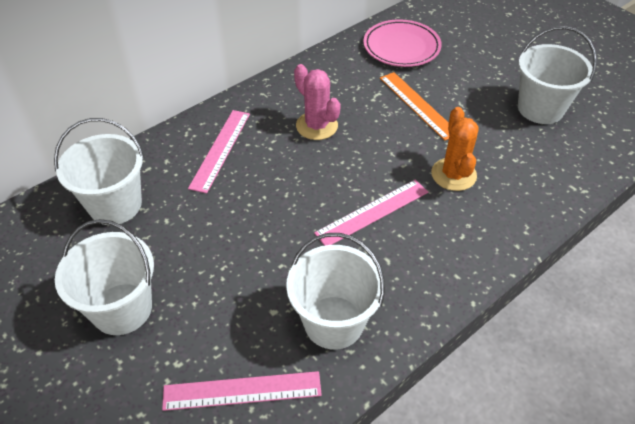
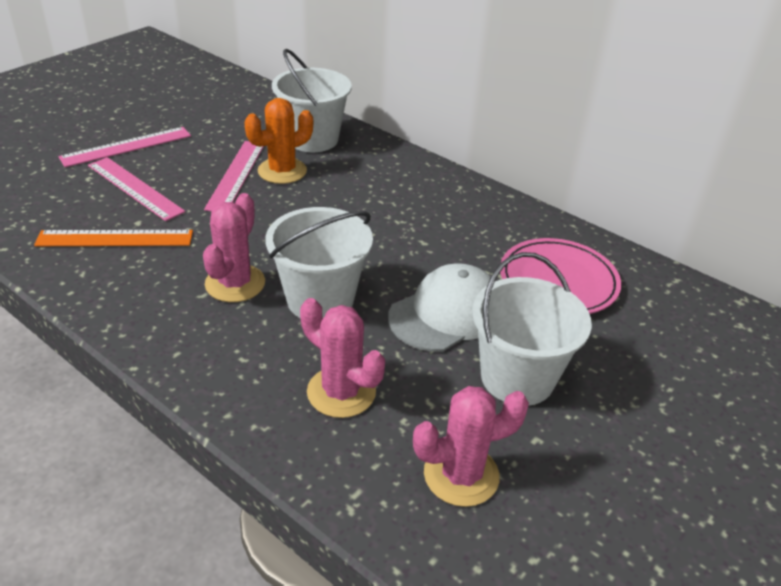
pink cactus: 1 -> 3
white bucket: 4 -> 3
white cap: 0 -> 1

